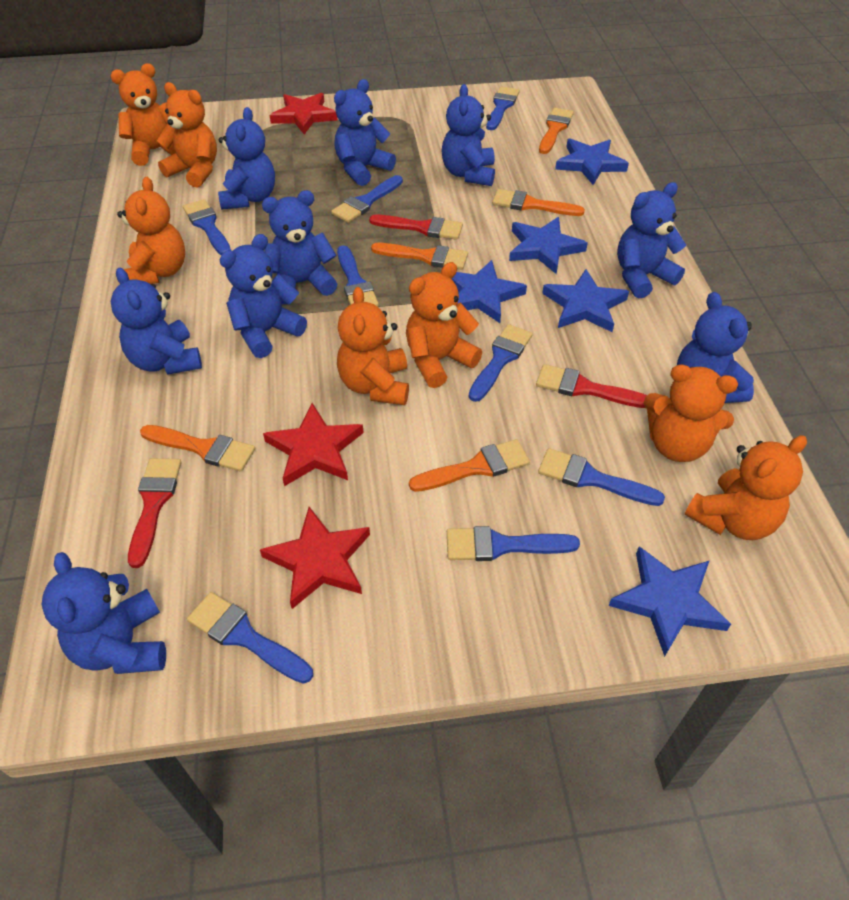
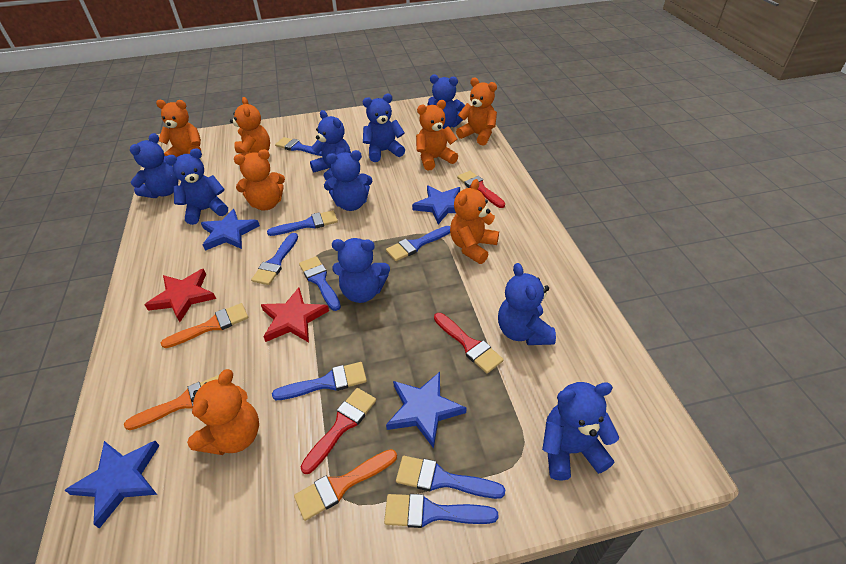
blue star: 5 -> 4
orange brush: 5 -> 3
red star: 3 -> 2

